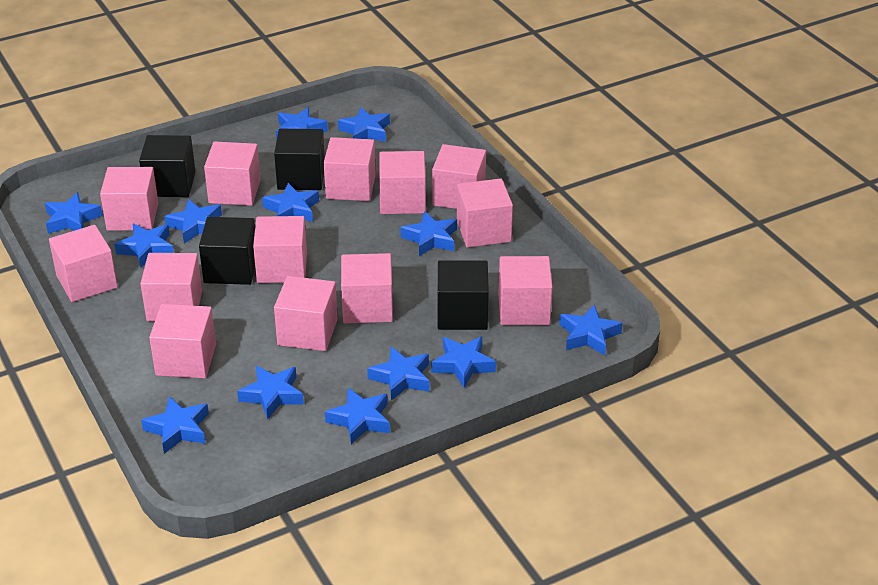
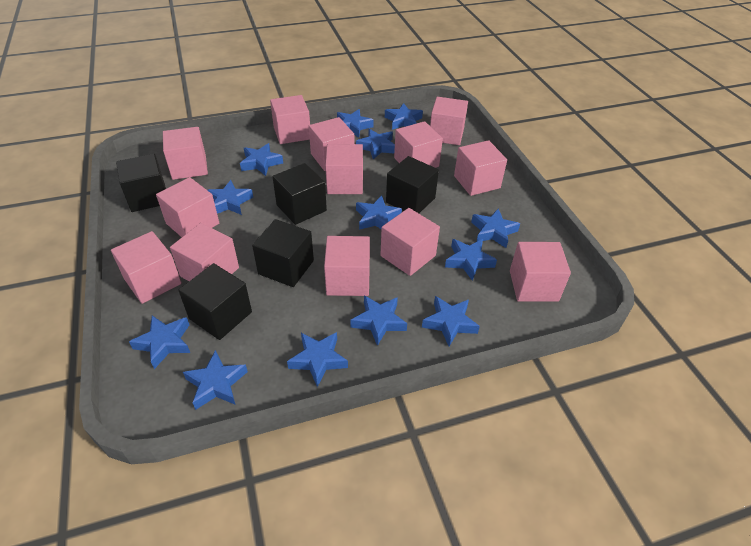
black cube: 4 -> 5

